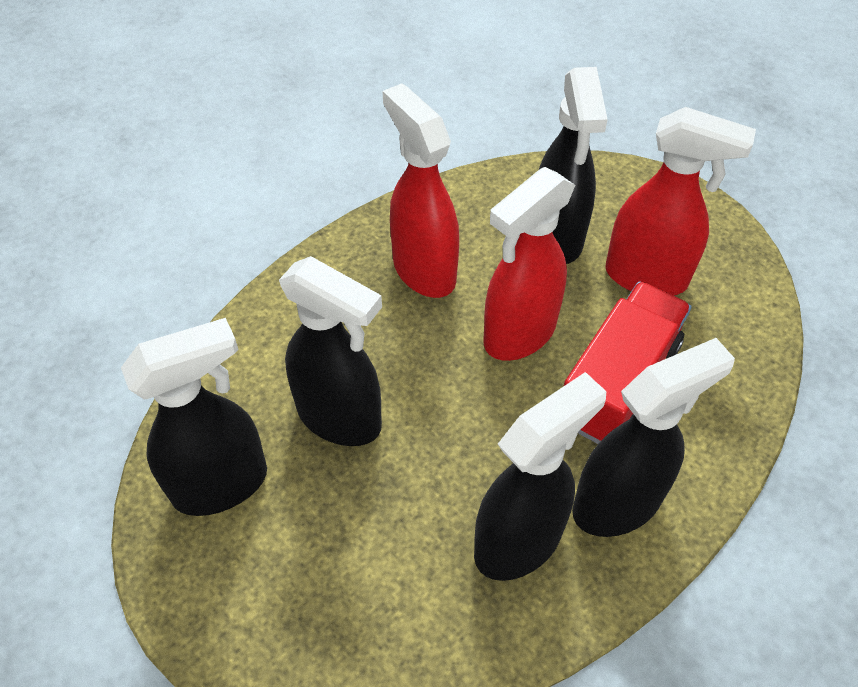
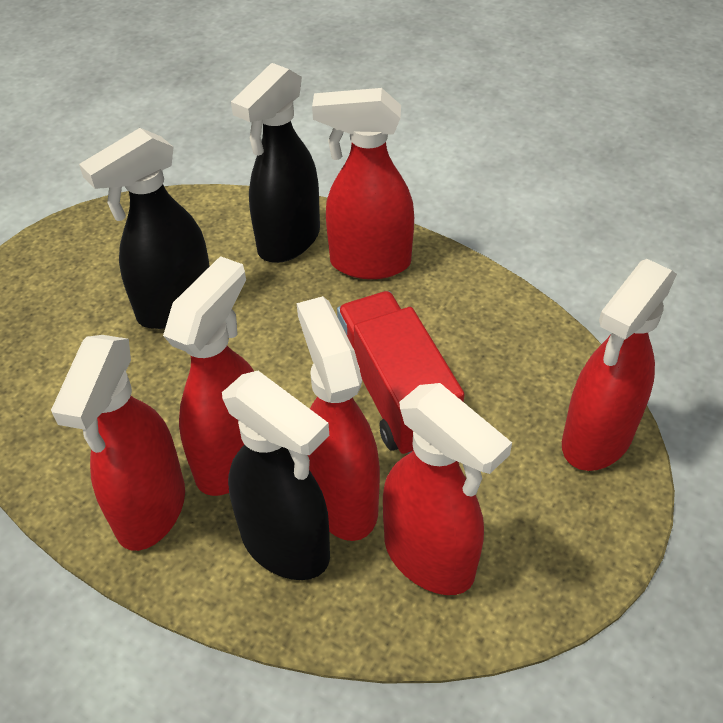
black spray bottle: 5 -> 3
red spray bottle: 3 -> 6

